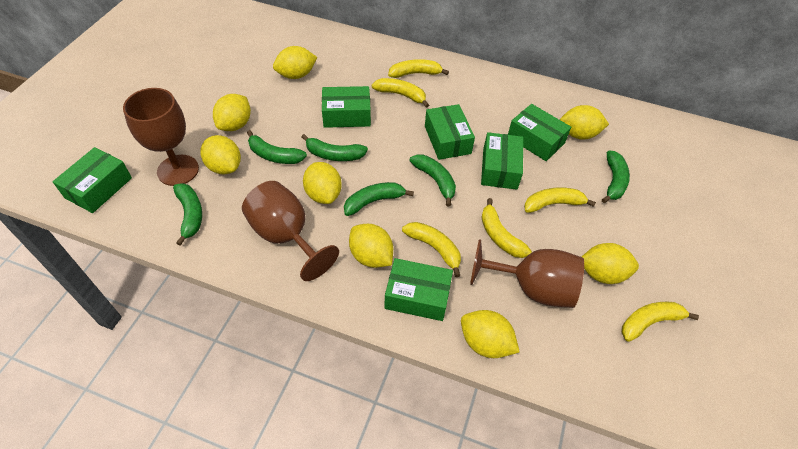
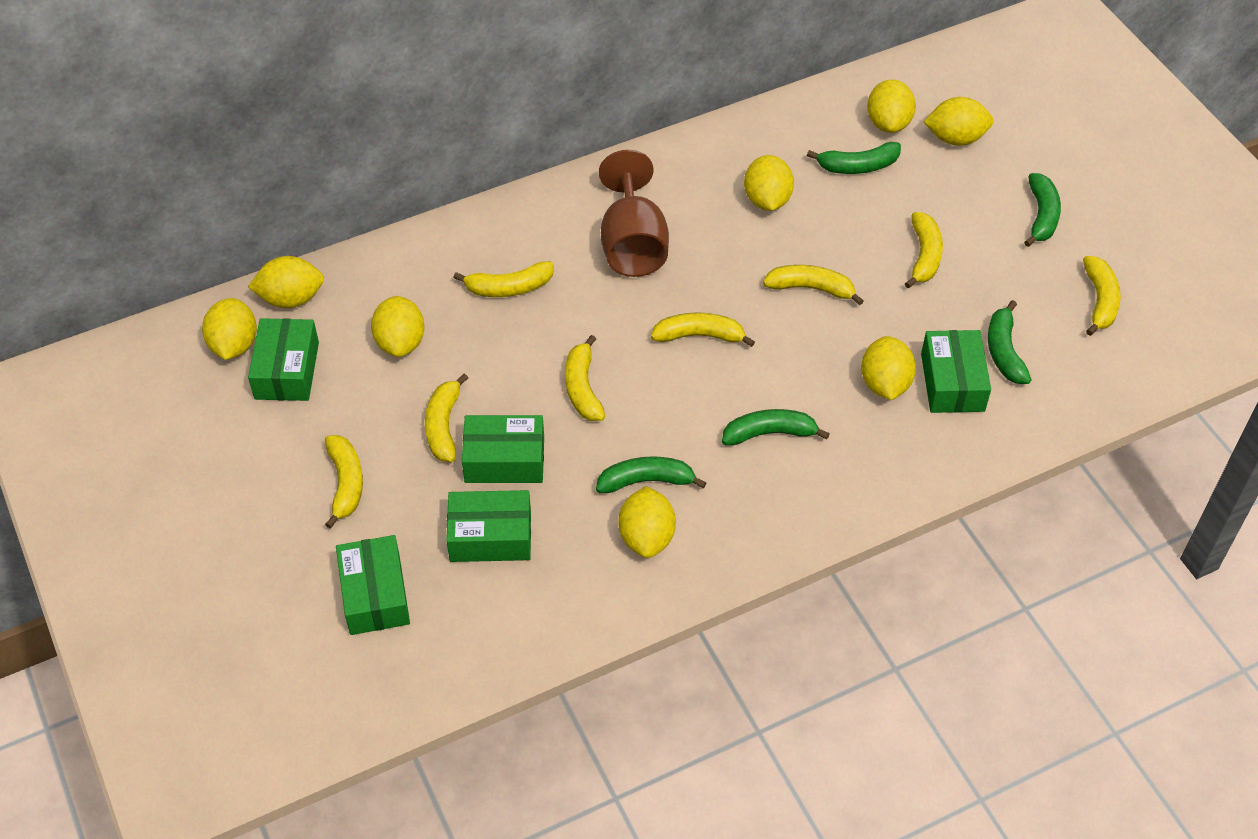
brown goblet: 3 -> 1
green banana: 6 -> 5
green box: 6 -> 5
yellow banana: 6 -> 8

